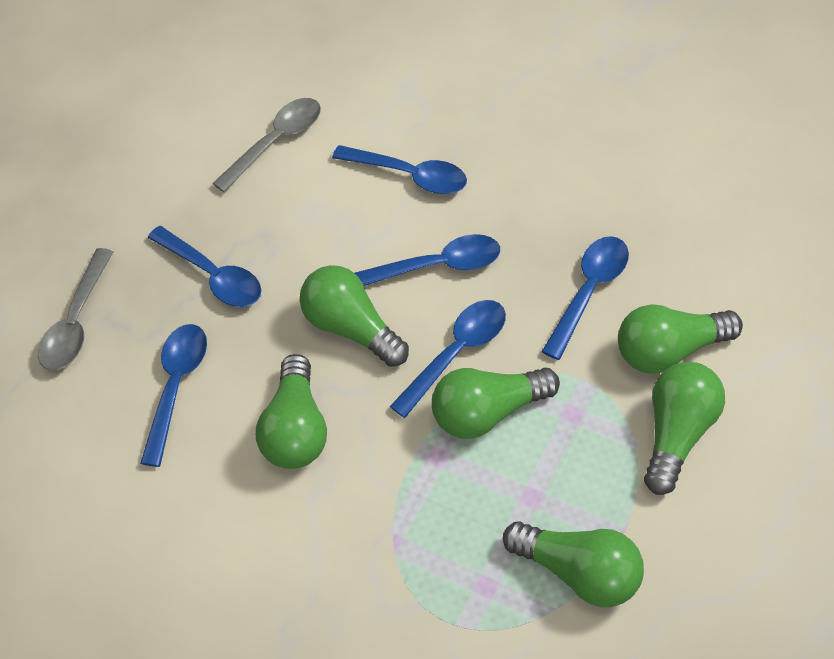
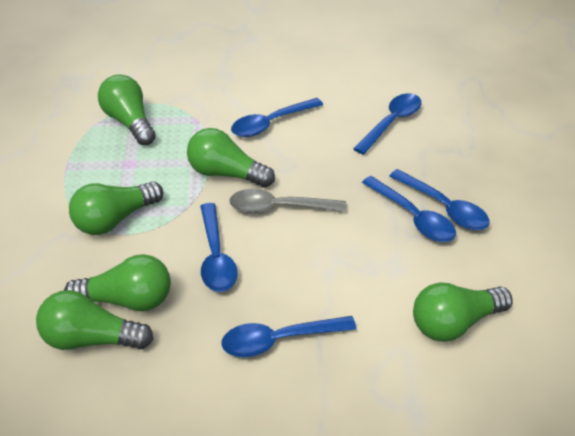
grey spoon: 2 -> 1

